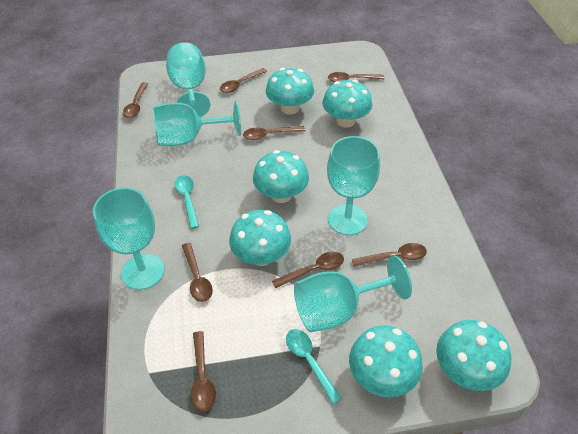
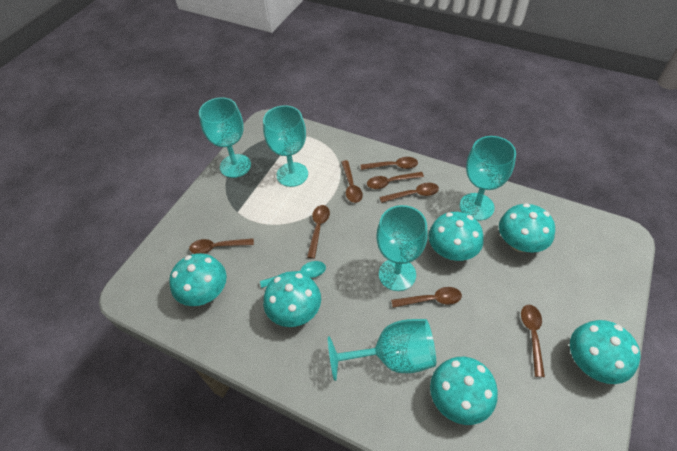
turquoise spoon: 2 -> 1

